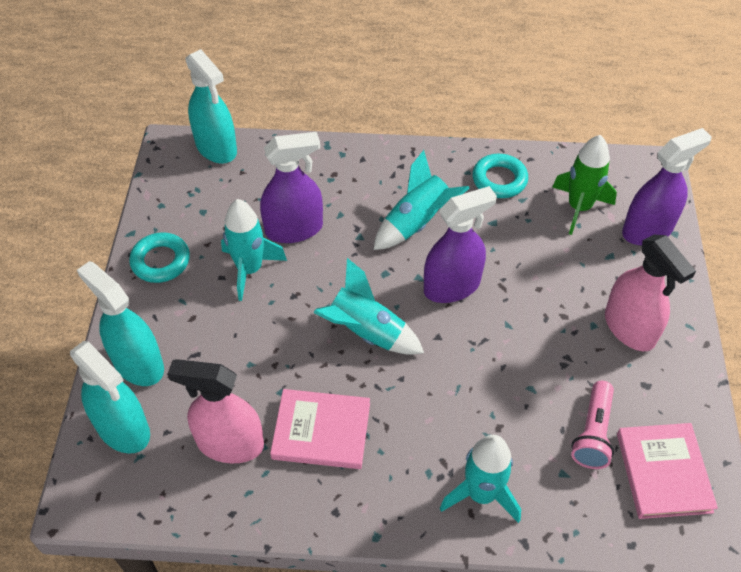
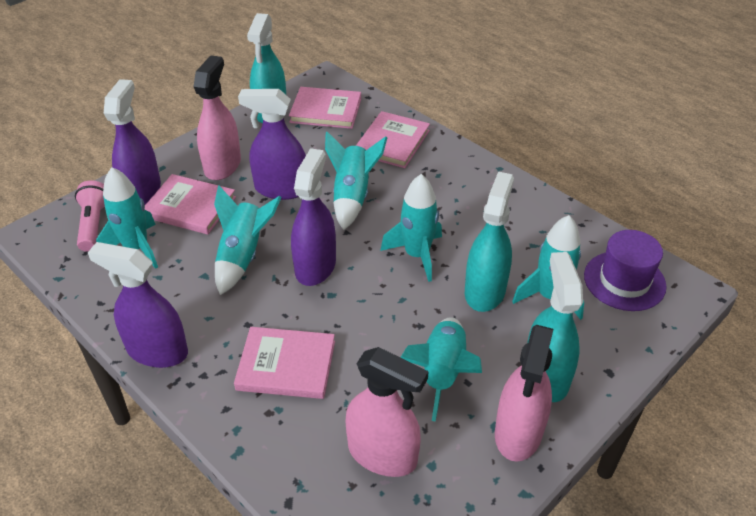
green rocket: 1 -> 0
pink book: 2 -> 4
pink spray bottle: 2 -> 3
purple hat: 0 -> 1
purple spray bottle: 3 -> 4
turquoise ring: 2 -> 0
turquoise rocket: 4 -> 6

